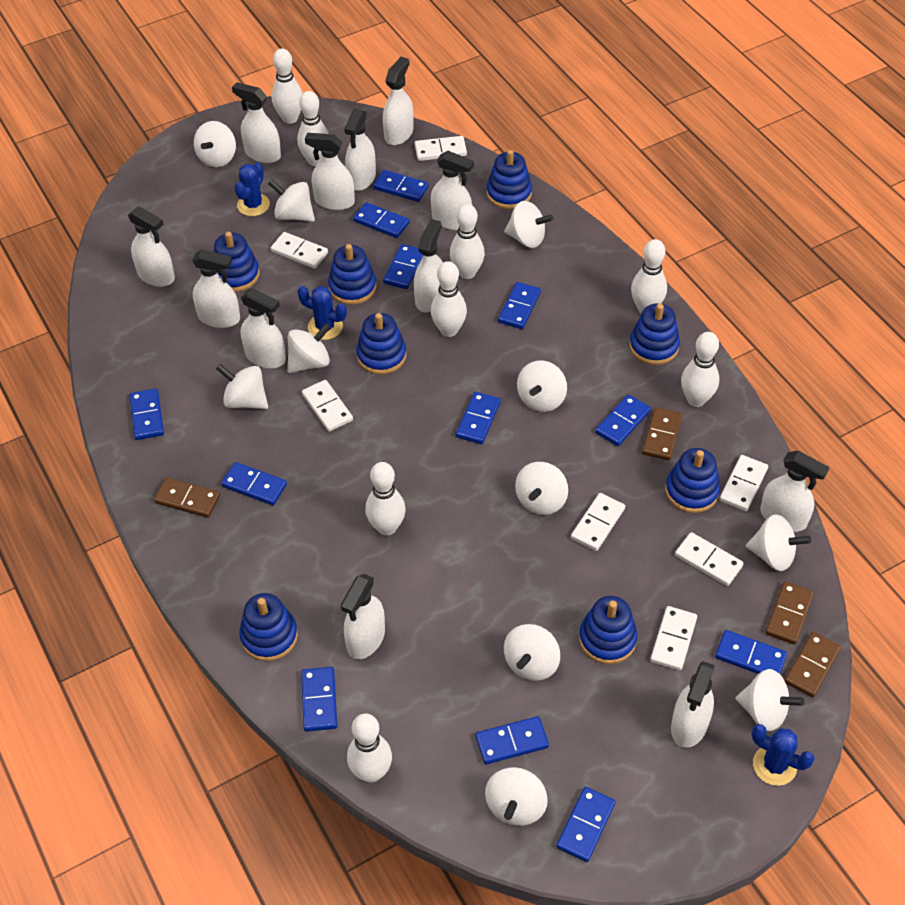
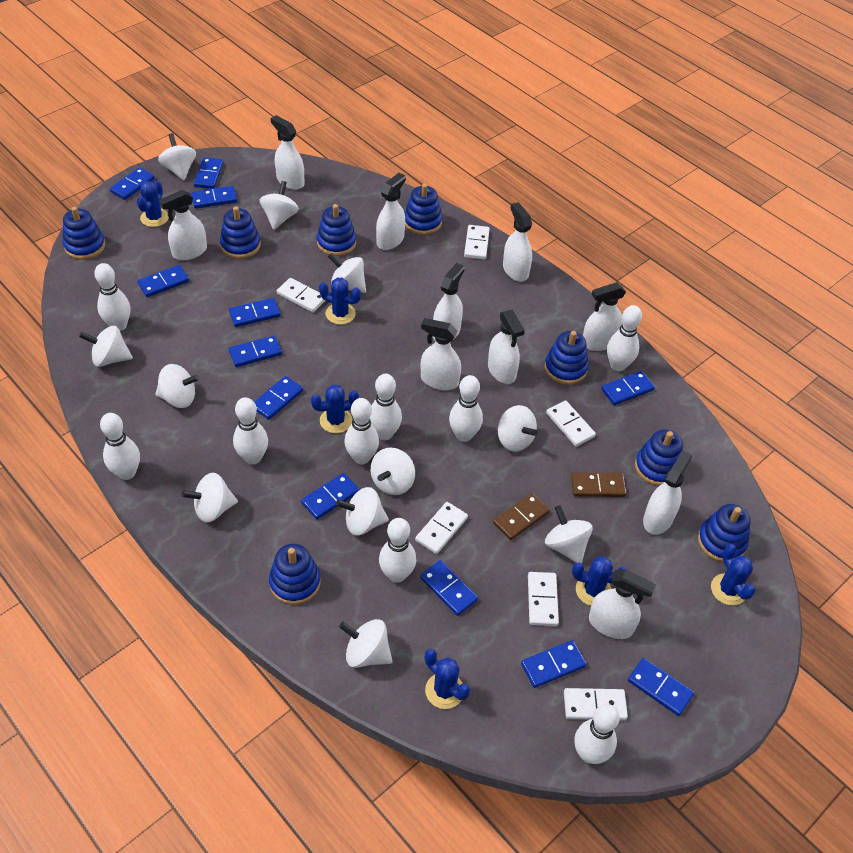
blue cactus: 3 -> 6
brown domino: 4 -> 2
white bowling pin: 8 -> 9
white domino: 7 -> 6
white spray bottle: 12 -> 10

